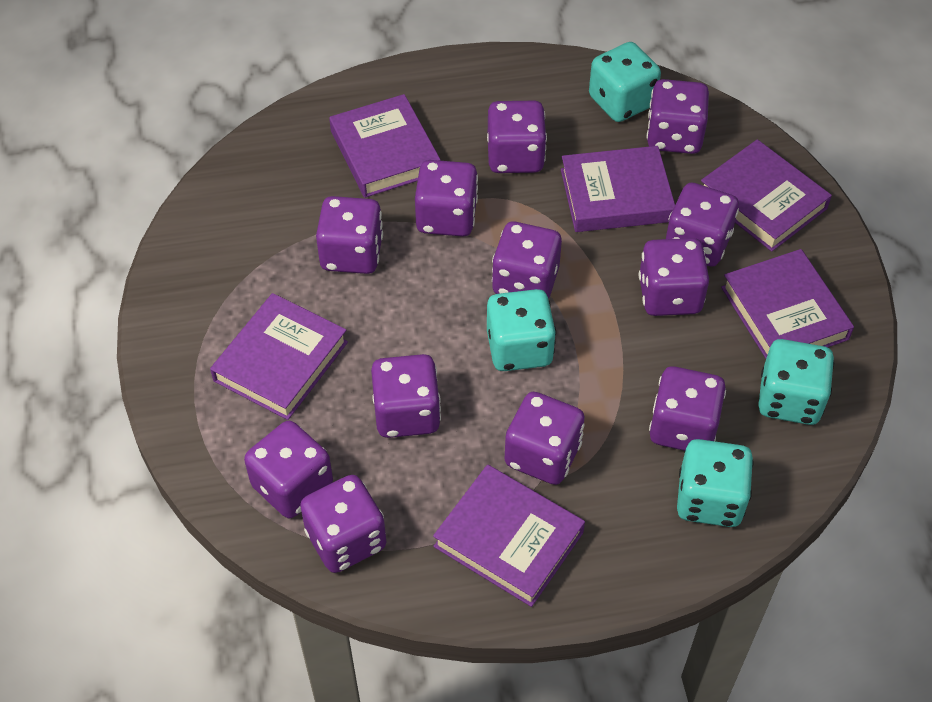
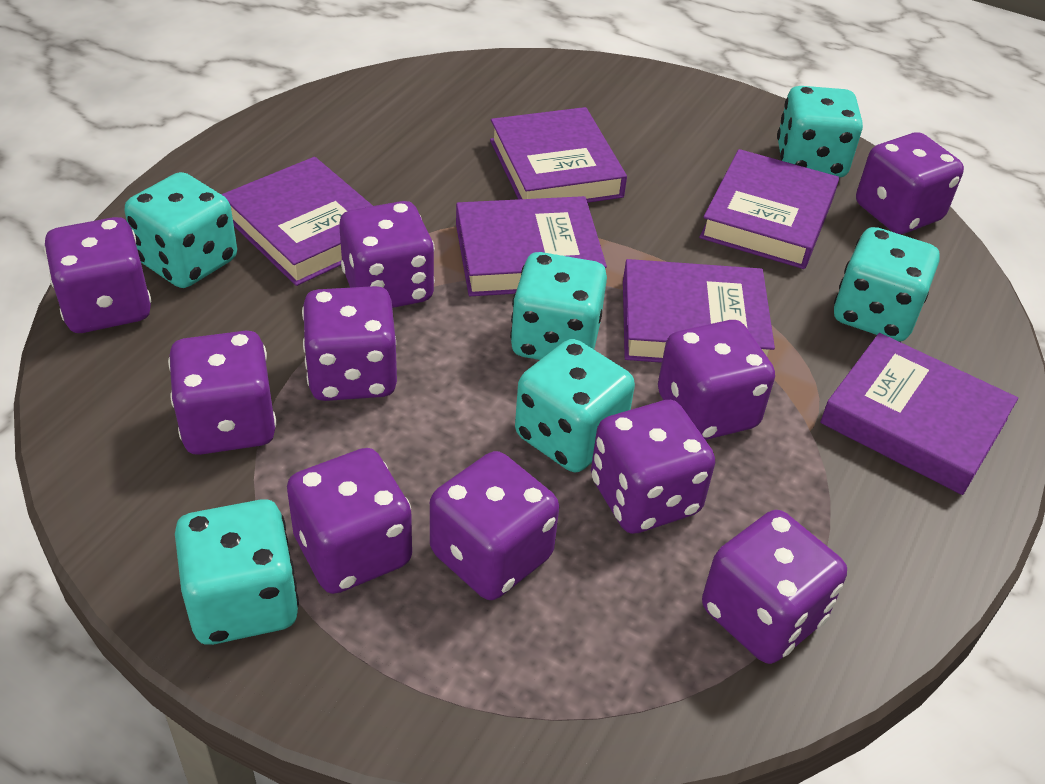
purple dice: 12 -> 10
turquoise dice: 4 -> 6

